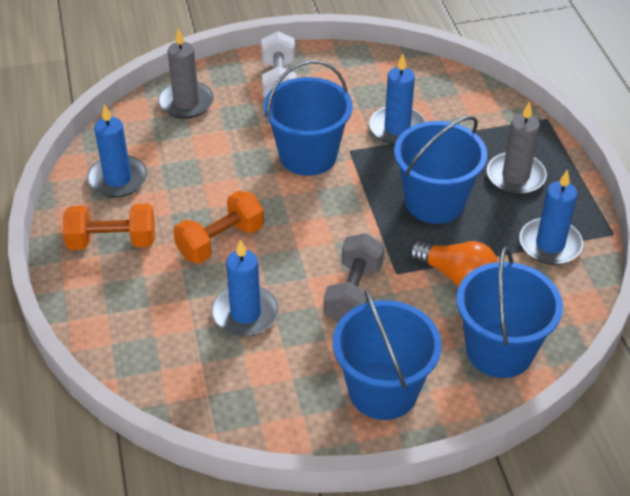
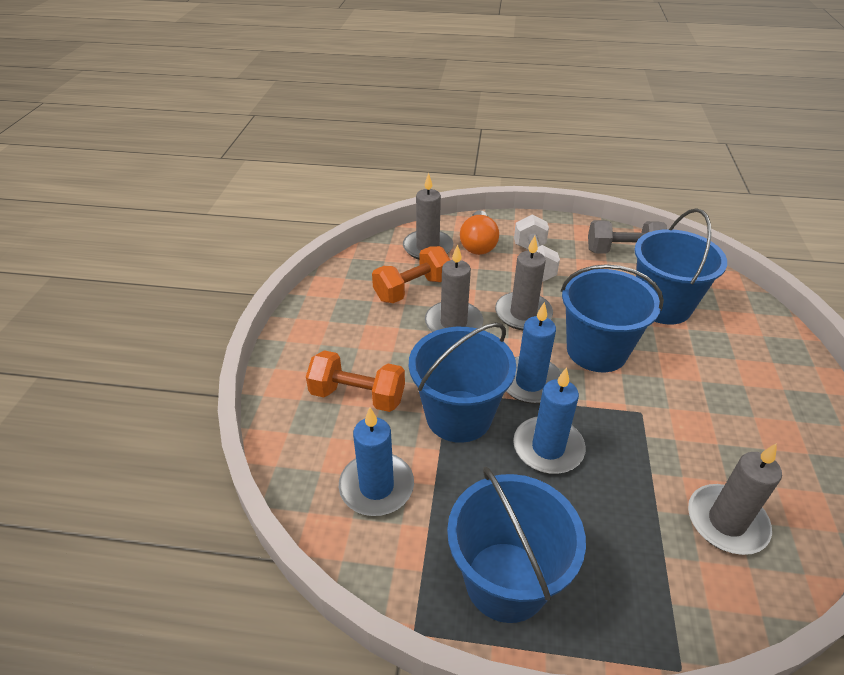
blue candle: 4 -> 3
grey candle: 2 -> 4

